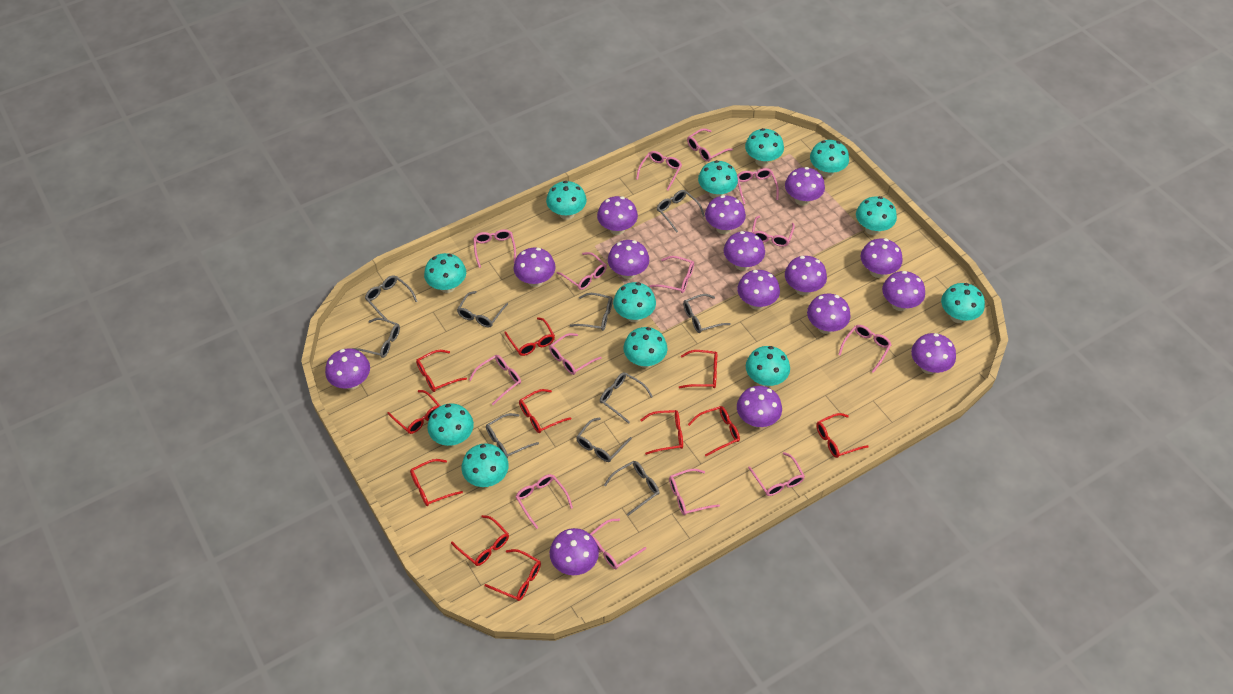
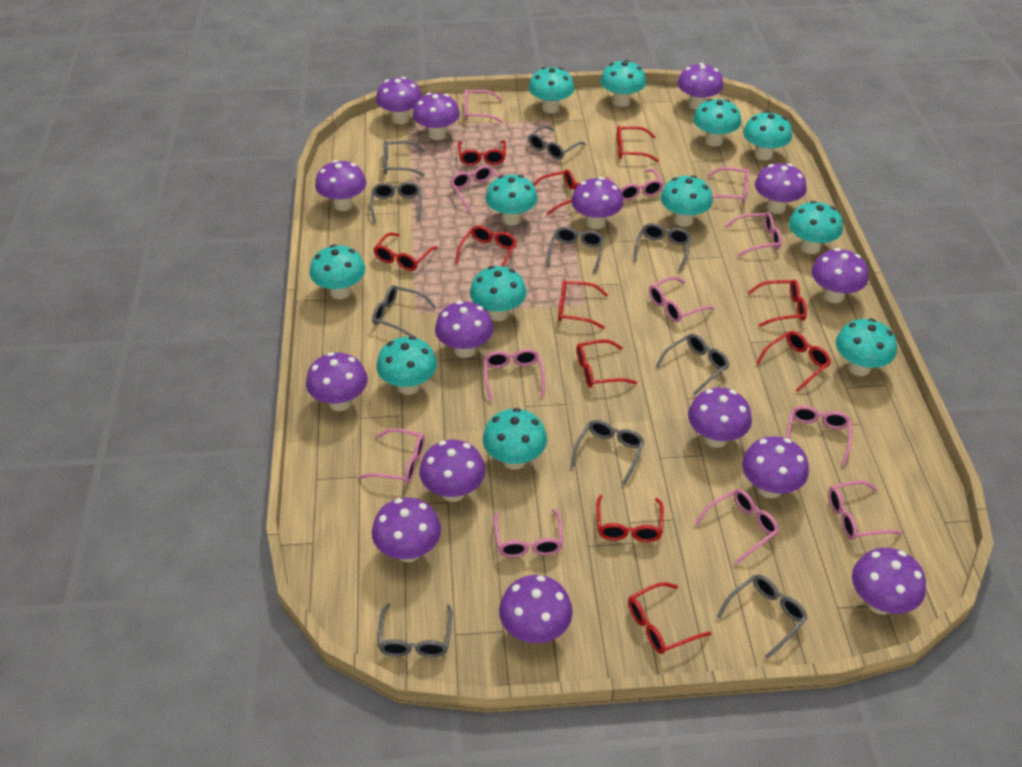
pink glasses: 14 -> 12

